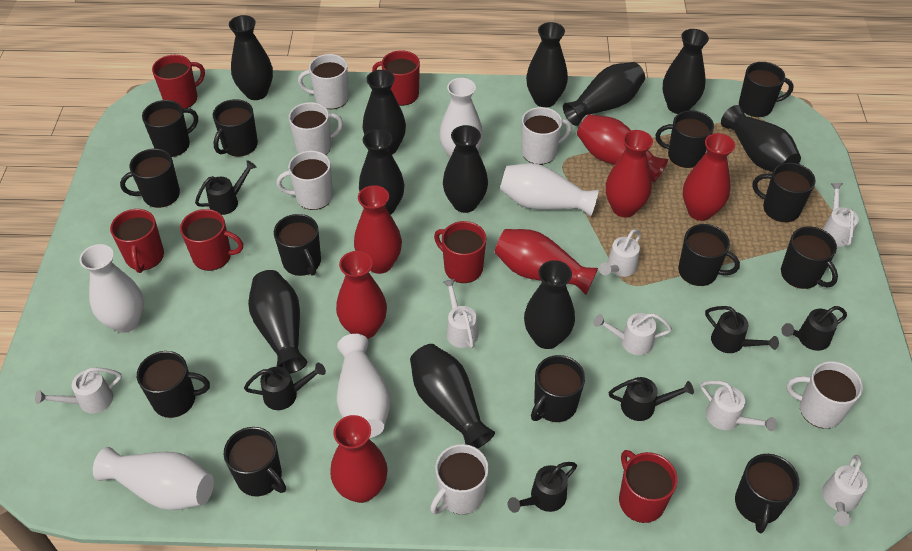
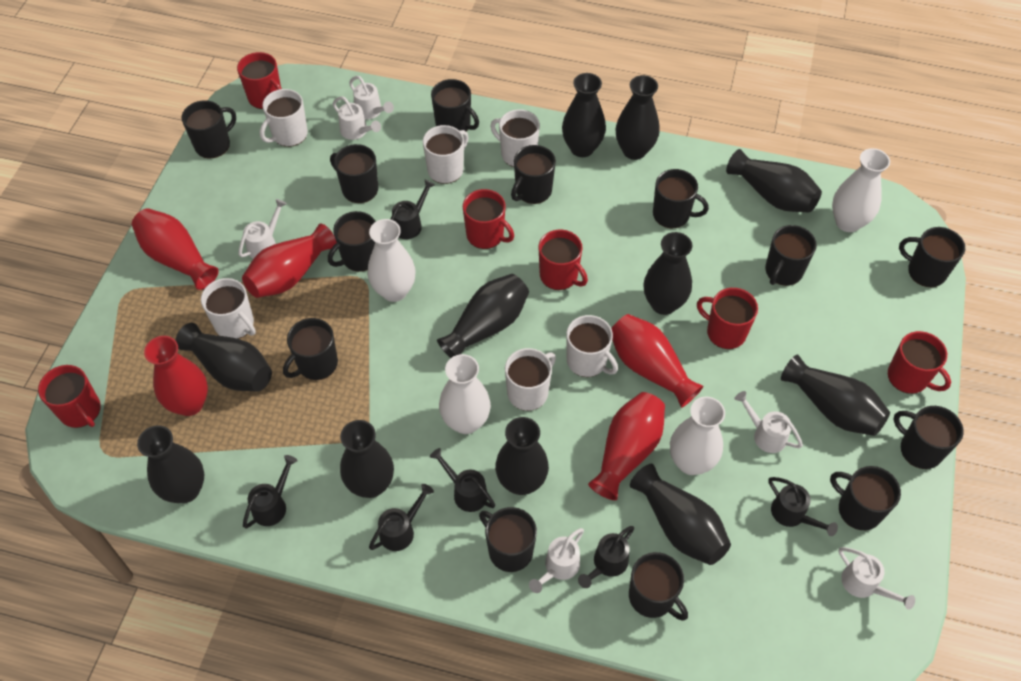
red vase: 7 -> 5
white vase: 5 -> 4
white watering can: 7 -> 6

